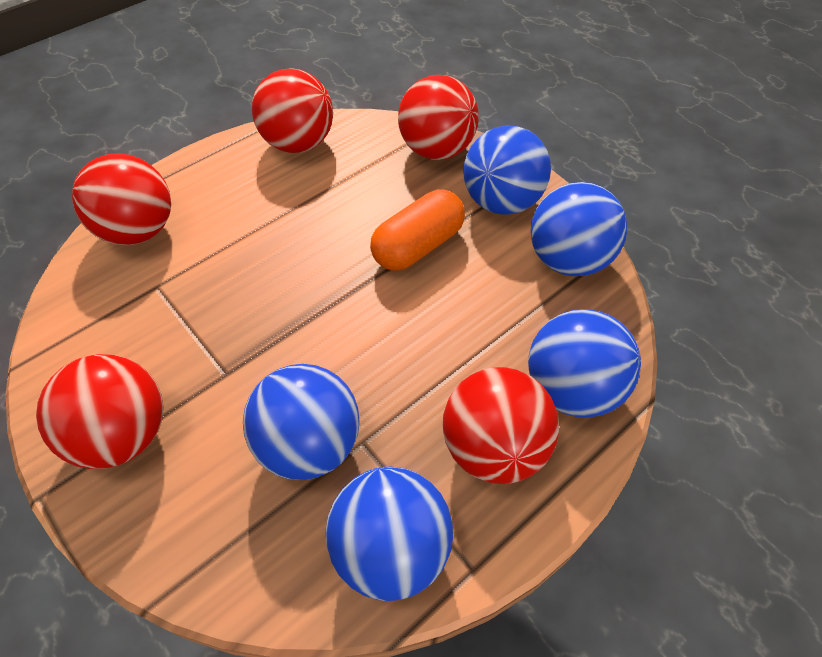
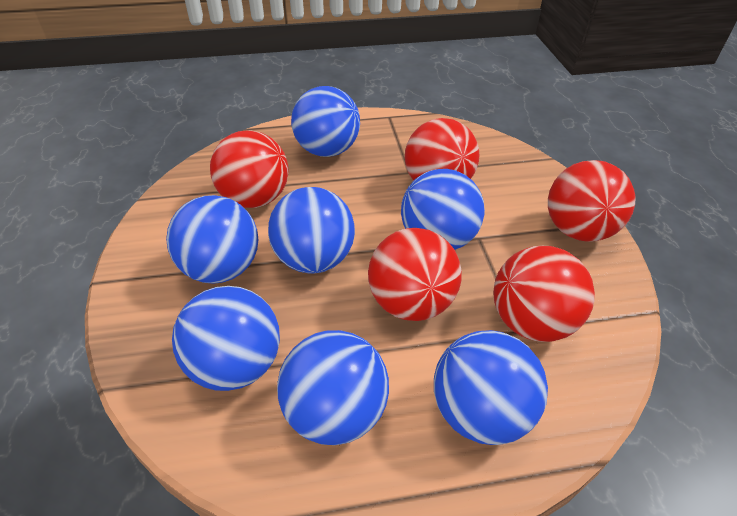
blue ball: 5 -> 7
orange capsule: 1 -> 0

